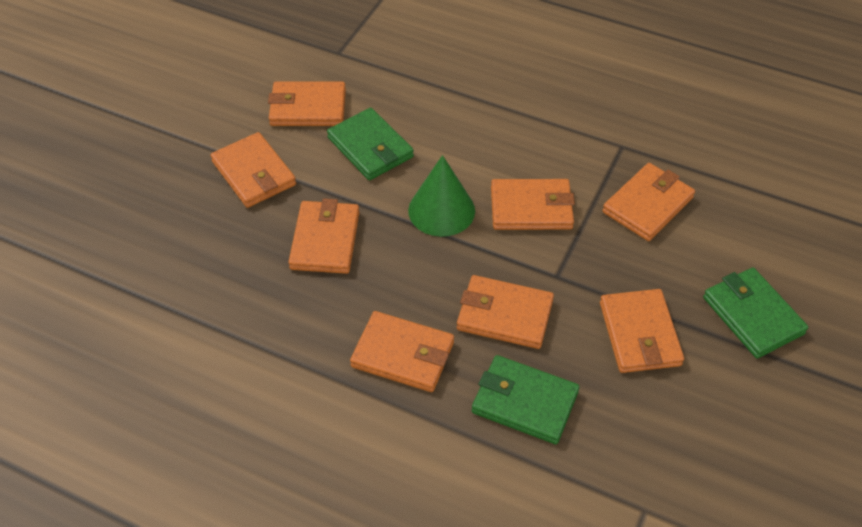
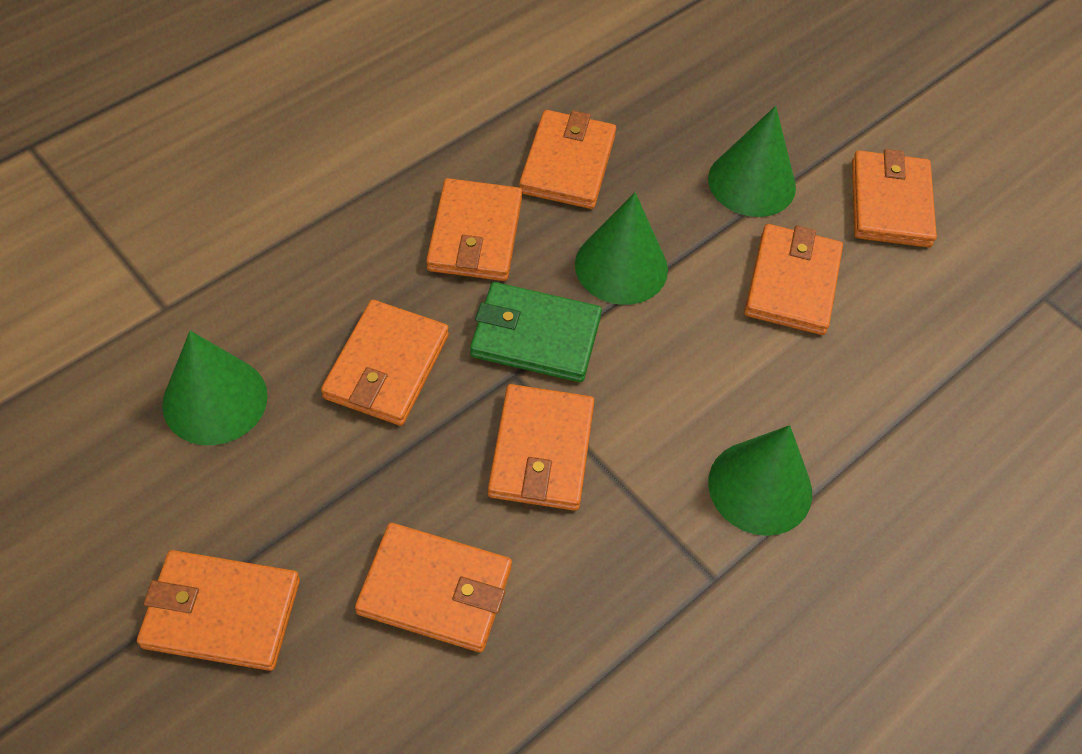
green cone: 1 -> 4
green wallet: 3 -> 1

